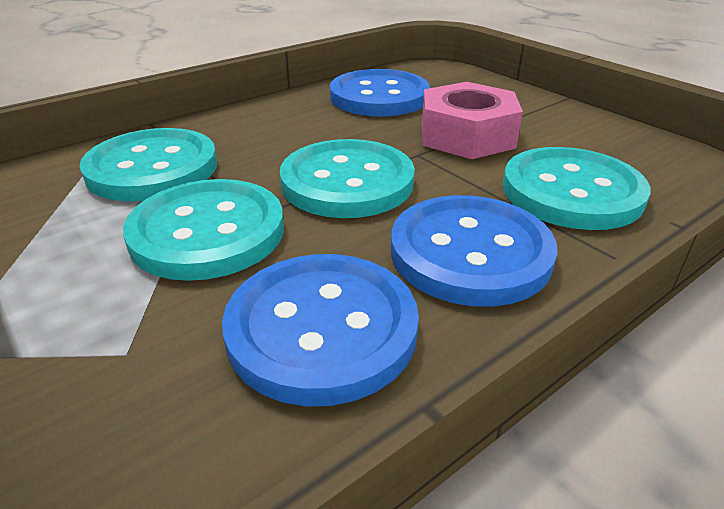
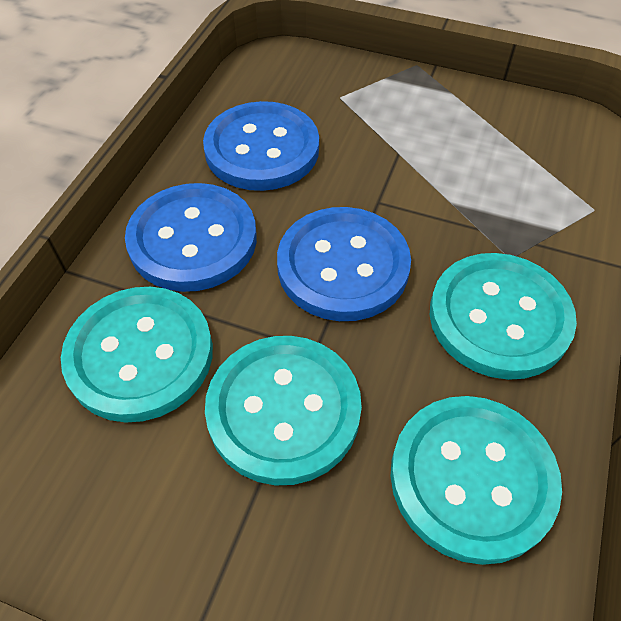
pink nut: 1 -> 0

